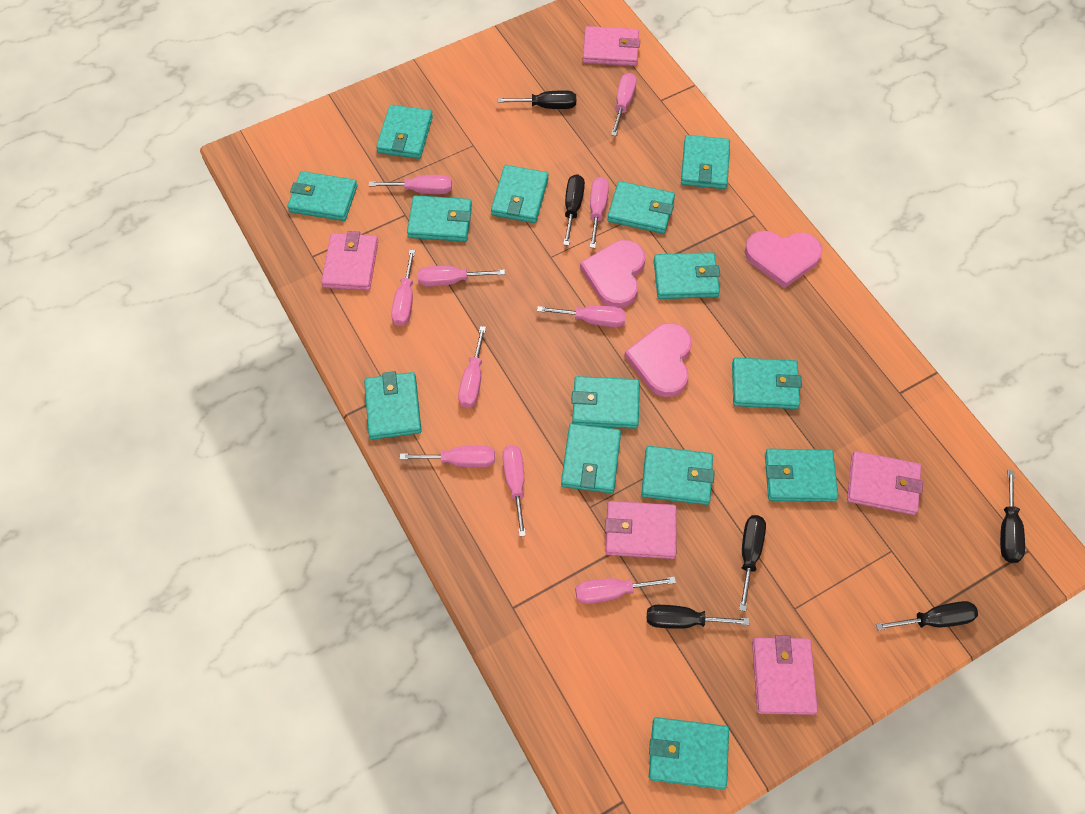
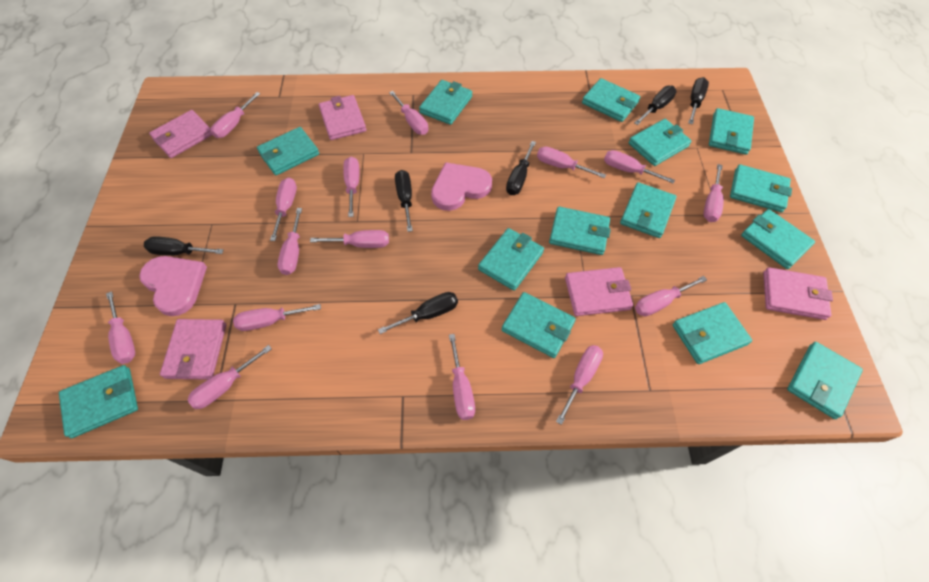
pink heart: 3 -> 2
pink screwdriver: 10 -> 15

